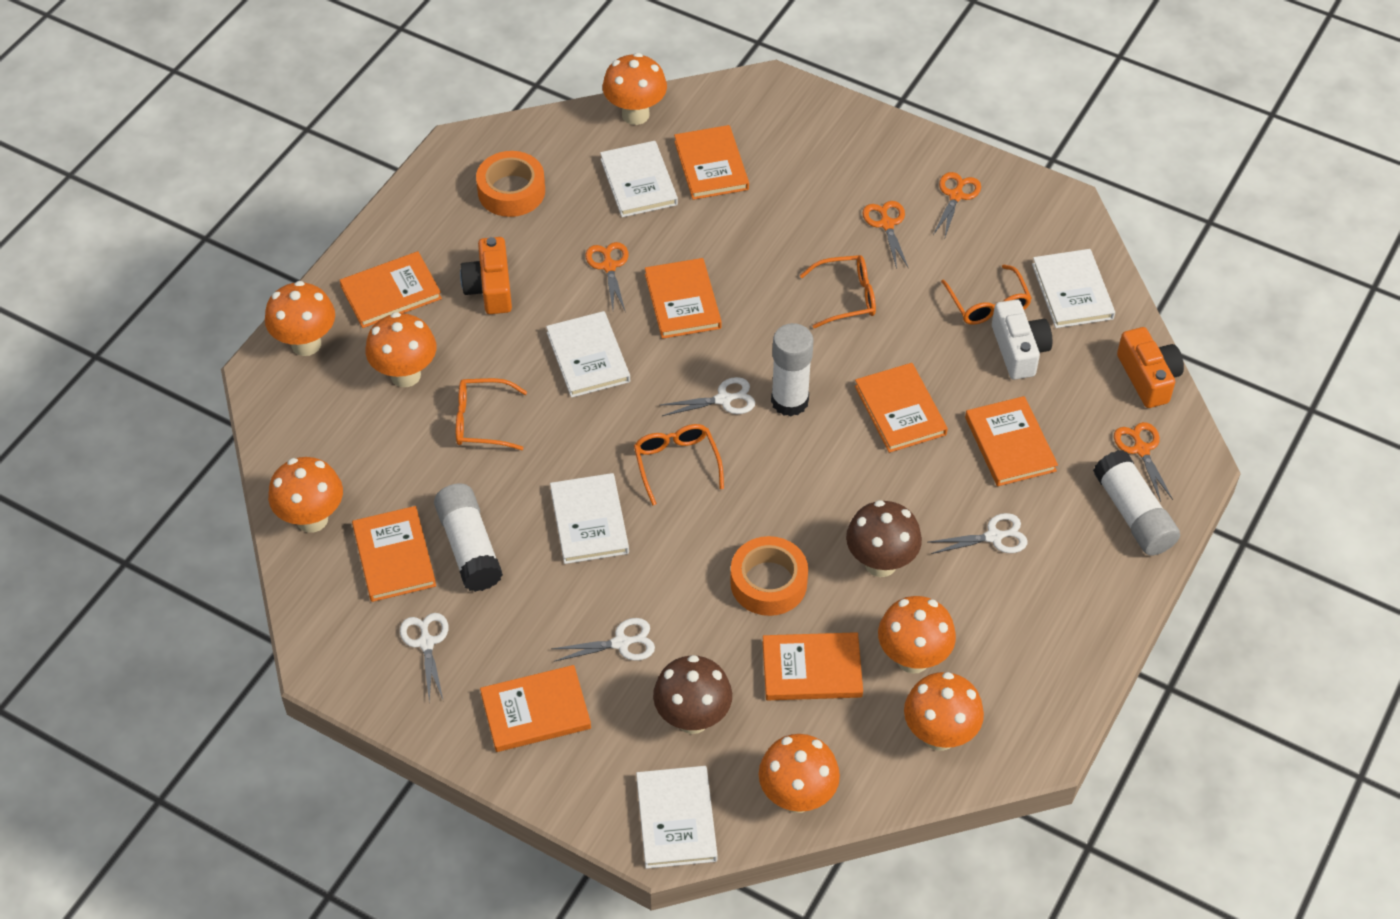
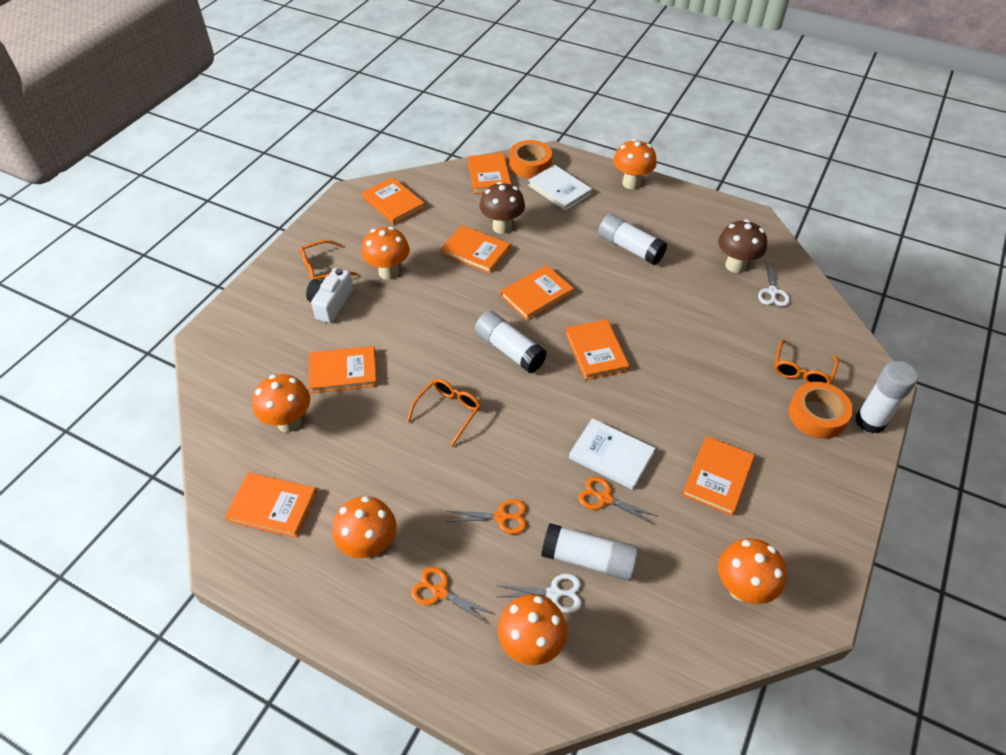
orange camera: 2 -> 0
orange glasses: 4 -> 3
orange mushroom: 7 -> 6
orange scissors: 4 -> 3
white book: 5 -> 2
white glue stick: 3 -> 4
white scissors: 4 -> 2

